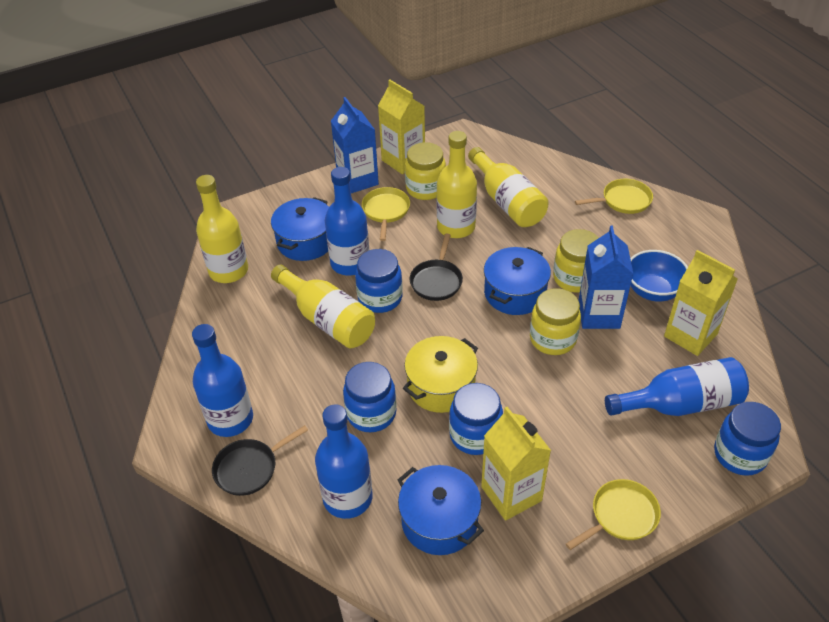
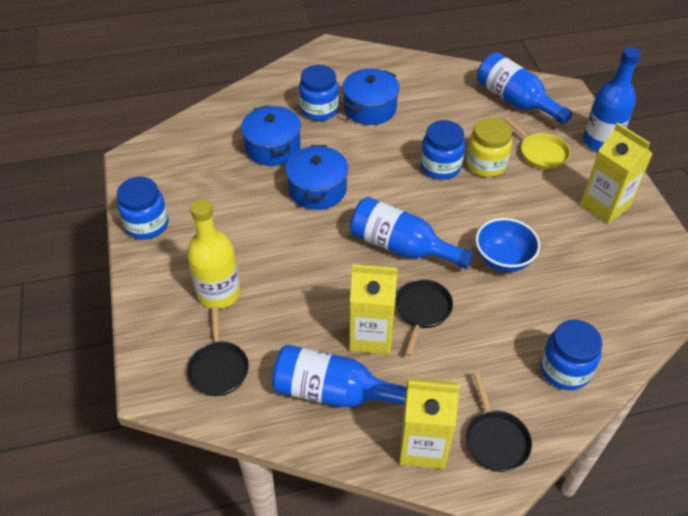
black pan: 2 -> 3
blue carton: 2 -> 0
yellow bottle: 4 -> 1
yellow jar: 3 -> 1
yellow pan: 3 -> 1
yellow pot: 1 -> 0

